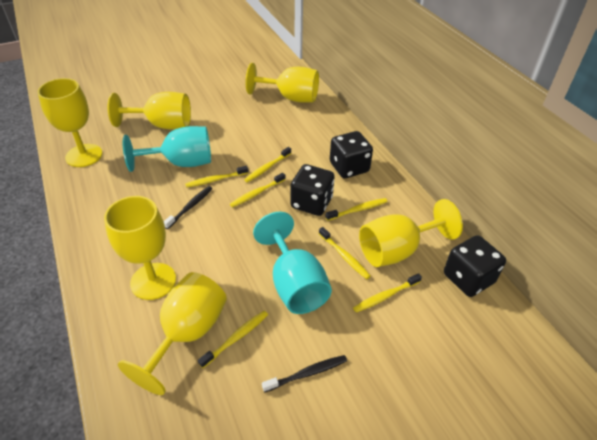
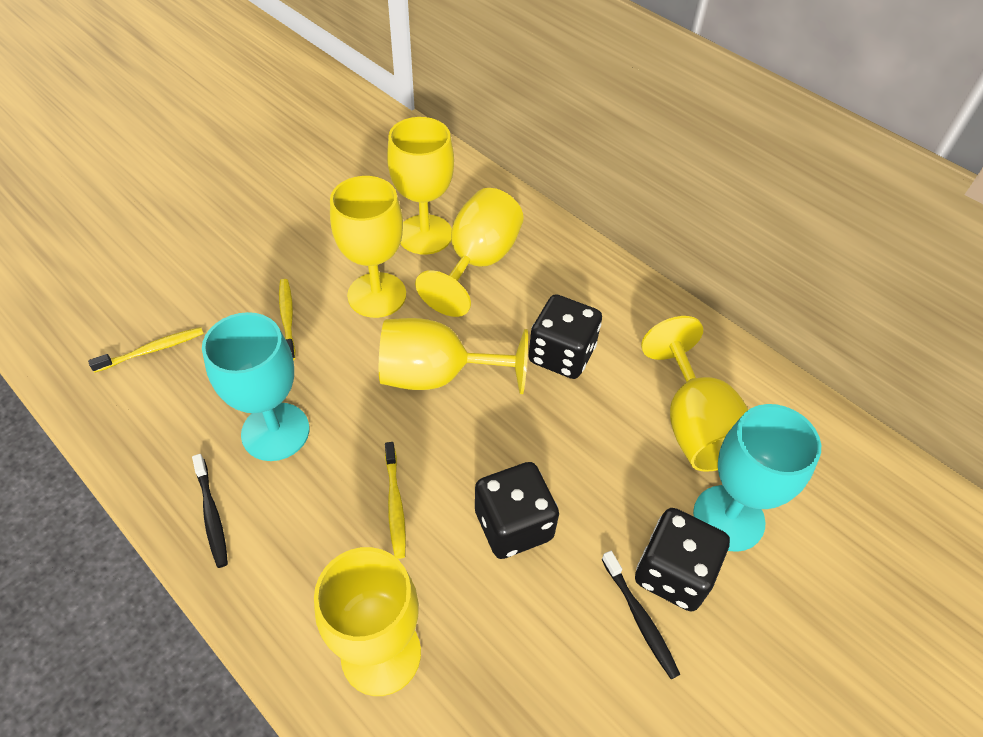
yellow toothbrush: 7 -> 3

